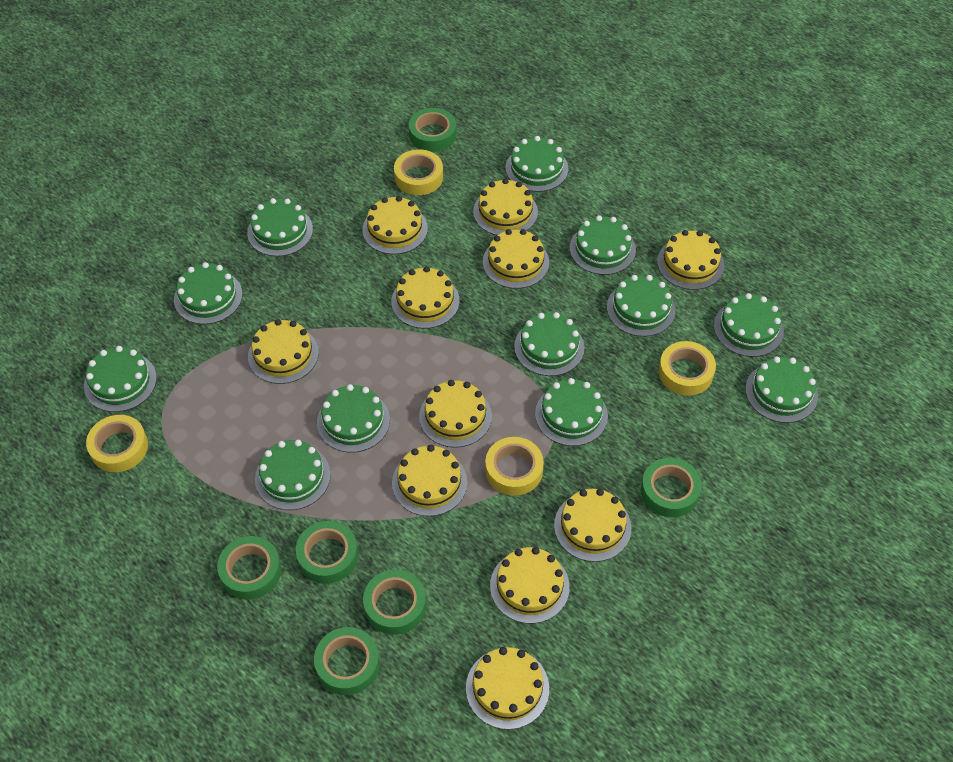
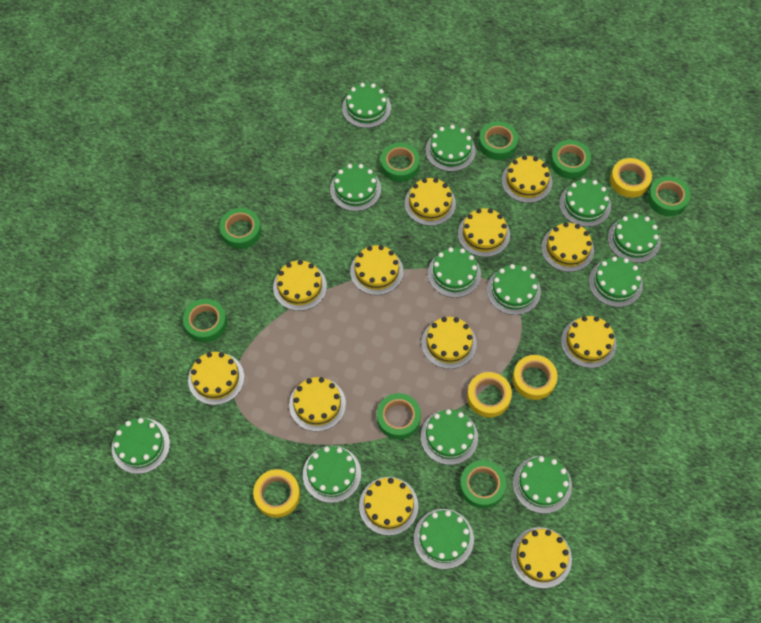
green cake: 12 -> 13
green tape: 6 -> 8
yellow cake: 11 -> 12

